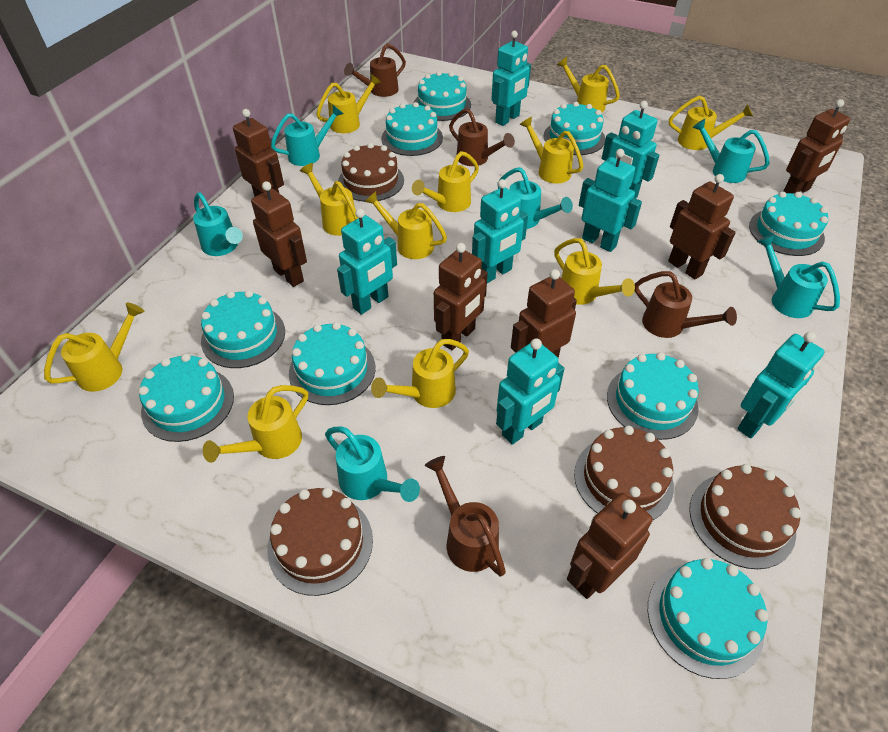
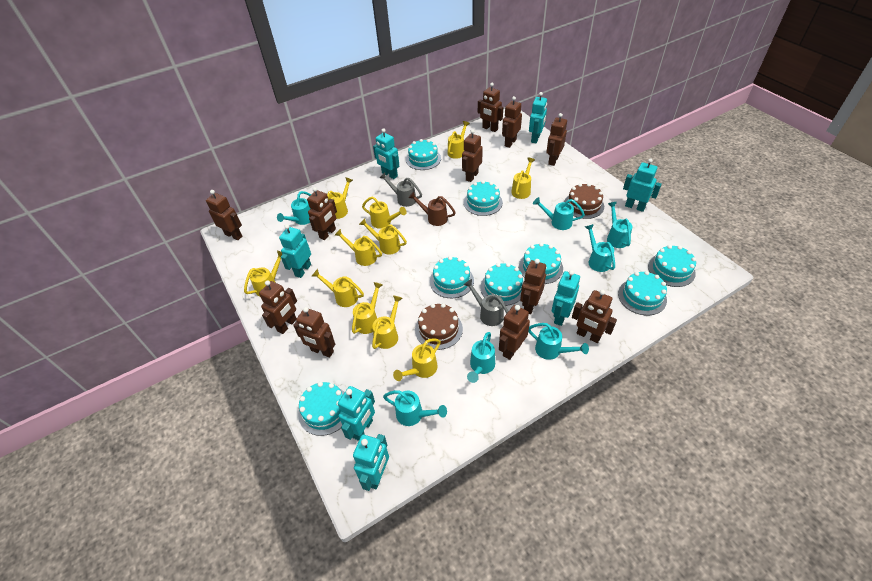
brown cake: 4 -> 2
brown robot: 7 -> 11
brown watering can: 4 -> 1
grey watering can: 0 -> 2
turquoise cake: 9 -> 8
turquoise watering can: 6 -> 7

